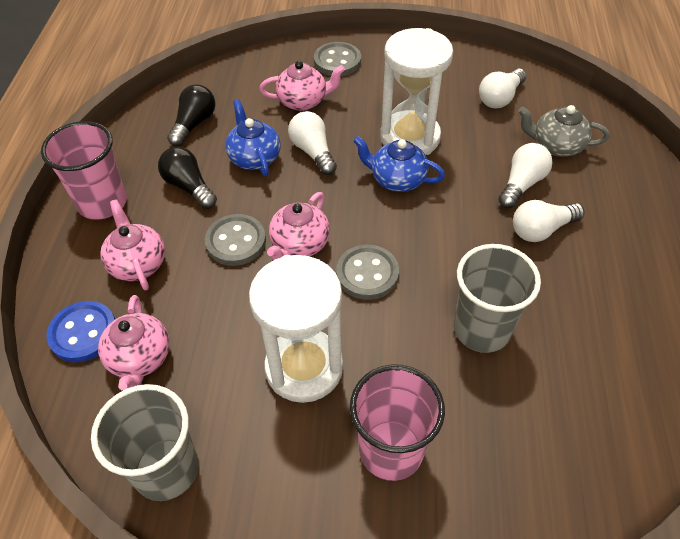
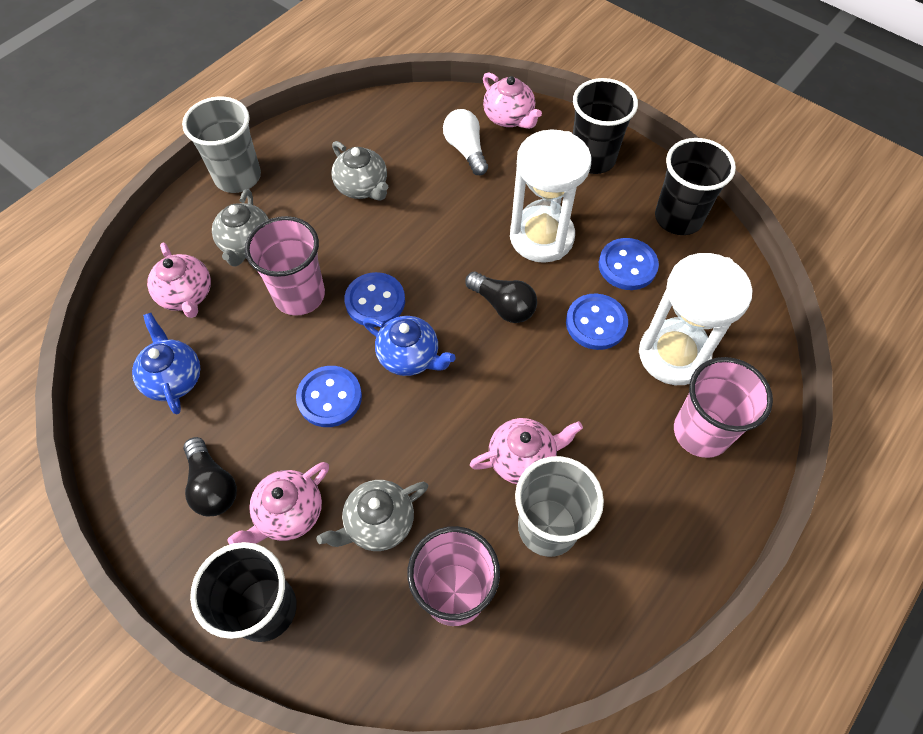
black cup: 0 -> 3
blue button: 1 -> 4
grey button: 3 -> 0
grey teapot: 1 -> 3
pink cup: 2 -> 3
white light bulb: 4 -> 1

